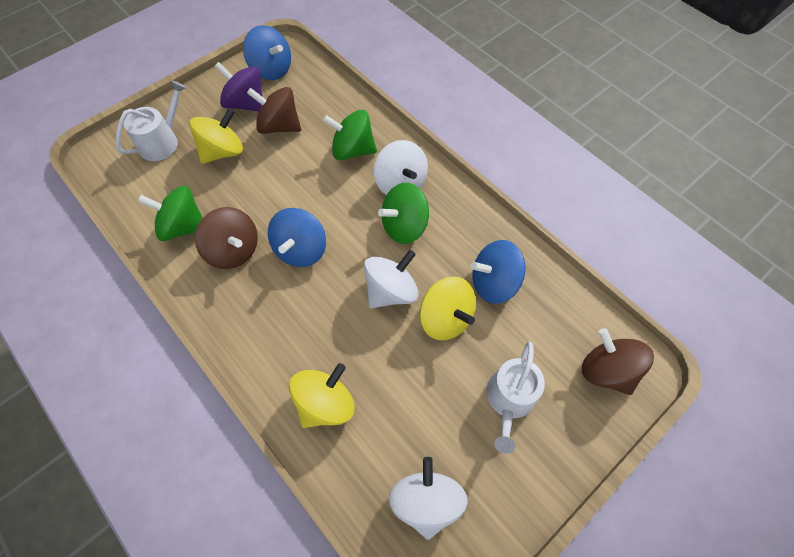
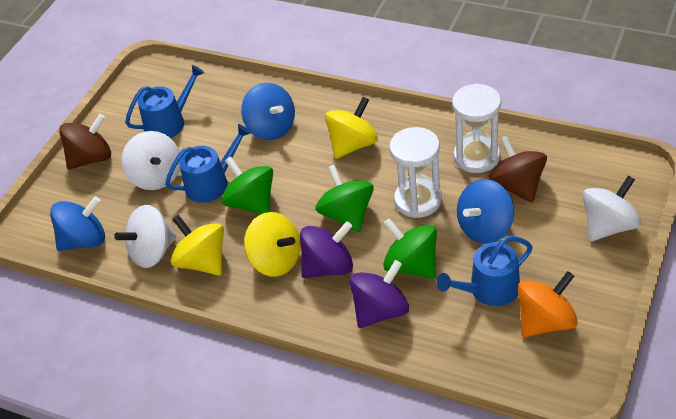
blue watering can: 0 -> 3
brown spinning top: 3 -> 2
orange spinning top: 0 -> 1
purple spinning top: 1 -> 2
white hourglass: 0 -> 2
white watering can: 2 -> 0

